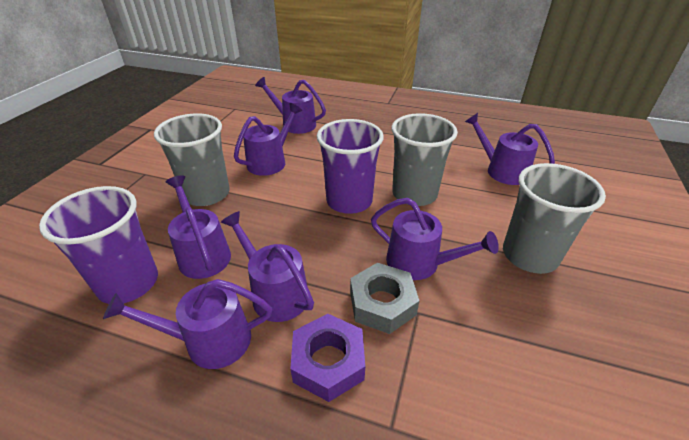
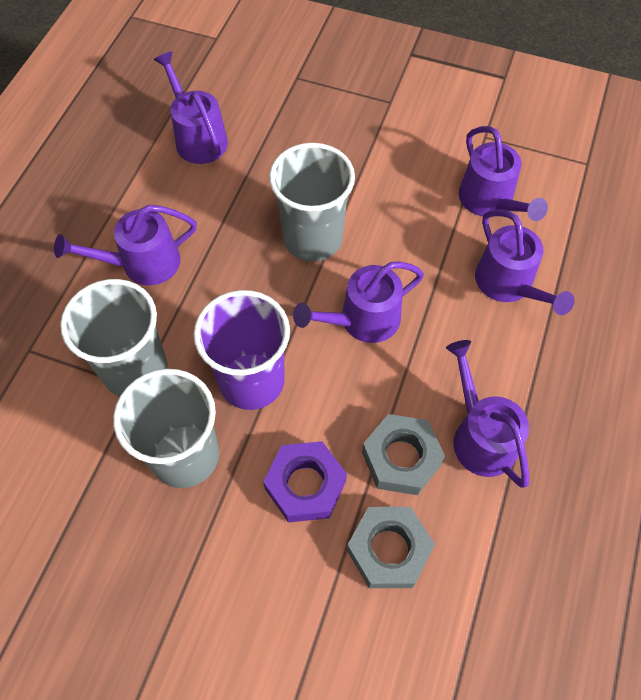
grey nut: 1 -> 2
purple cup: 2 -> 1
purple watering can: 7 -> 6

